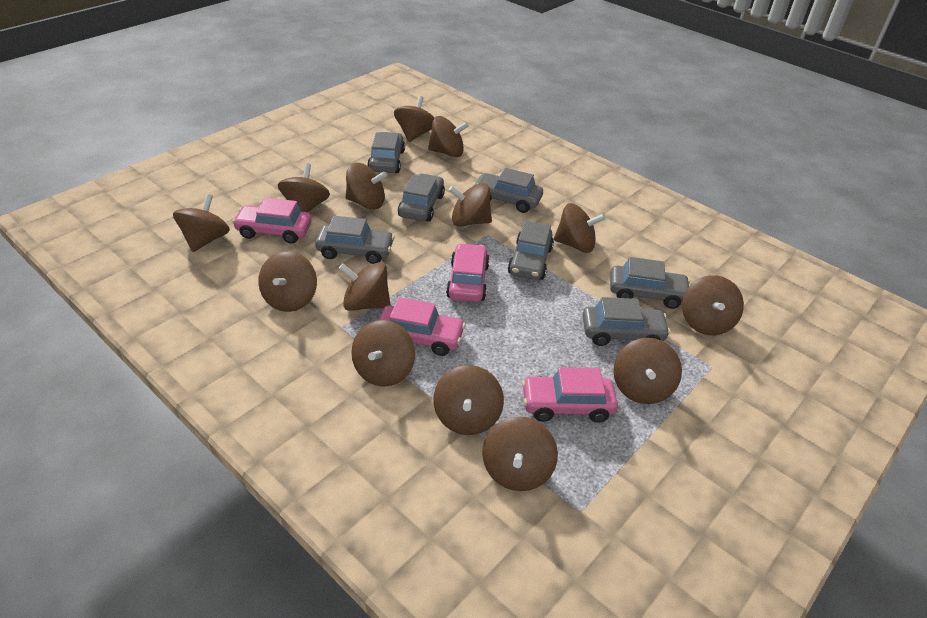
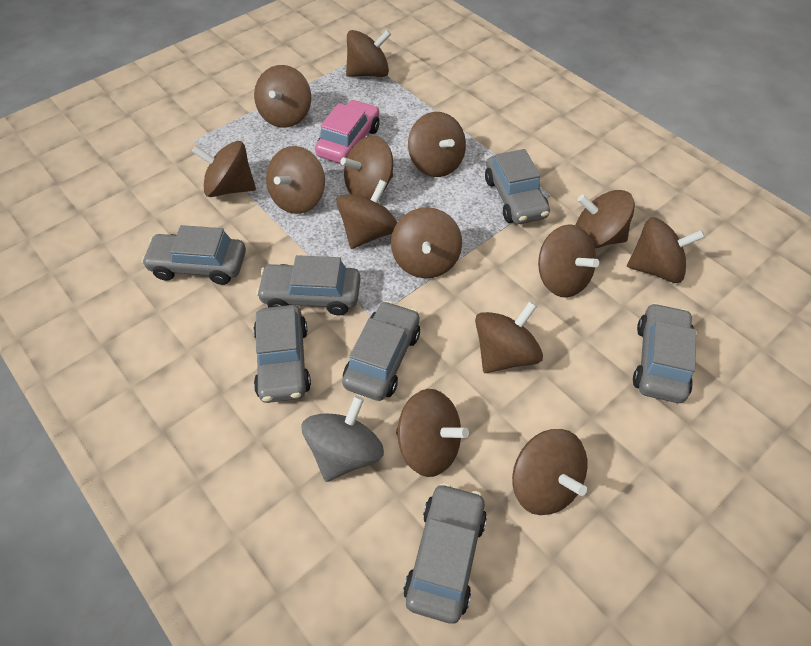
grey spinning top: 0 -> 1
pink car: 4 -> 1

